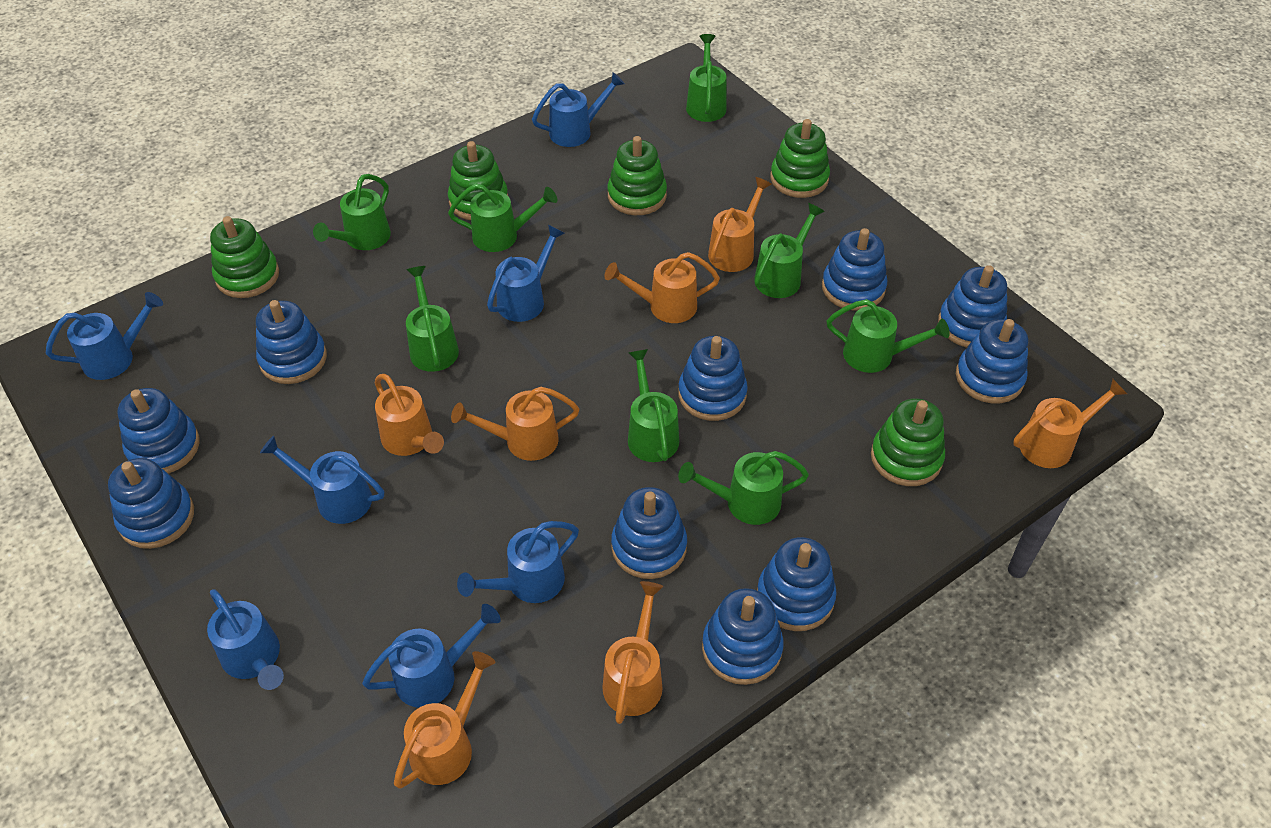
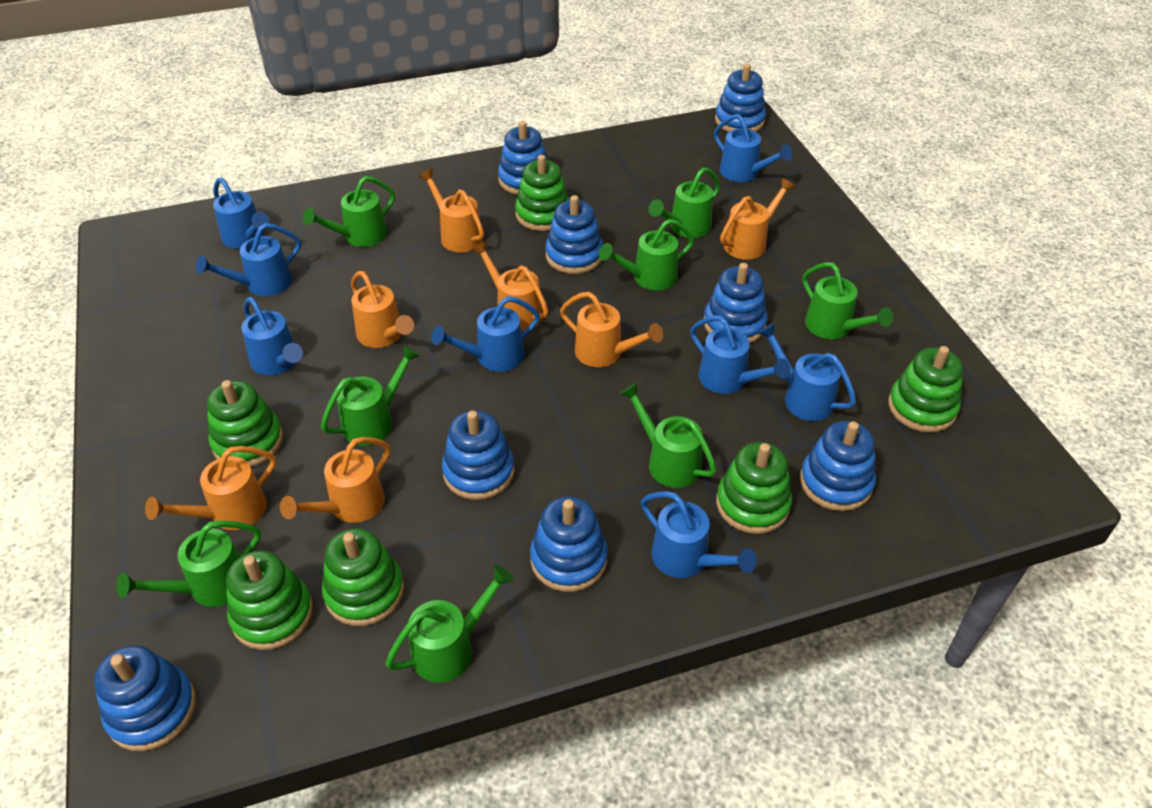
blue stacking toy: 10 -> 8
blue watering can: 7 -> 8
green stacking toy: 5 -> 6

